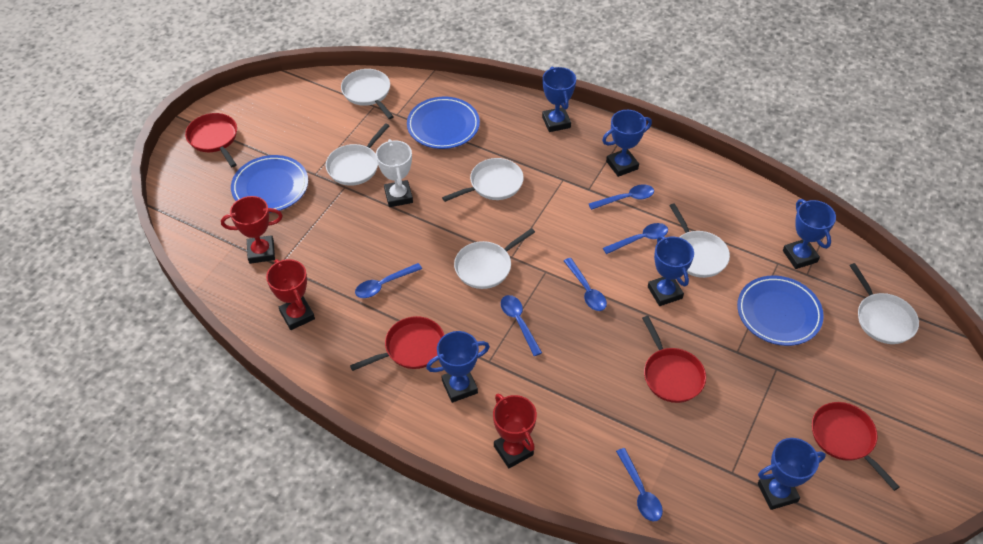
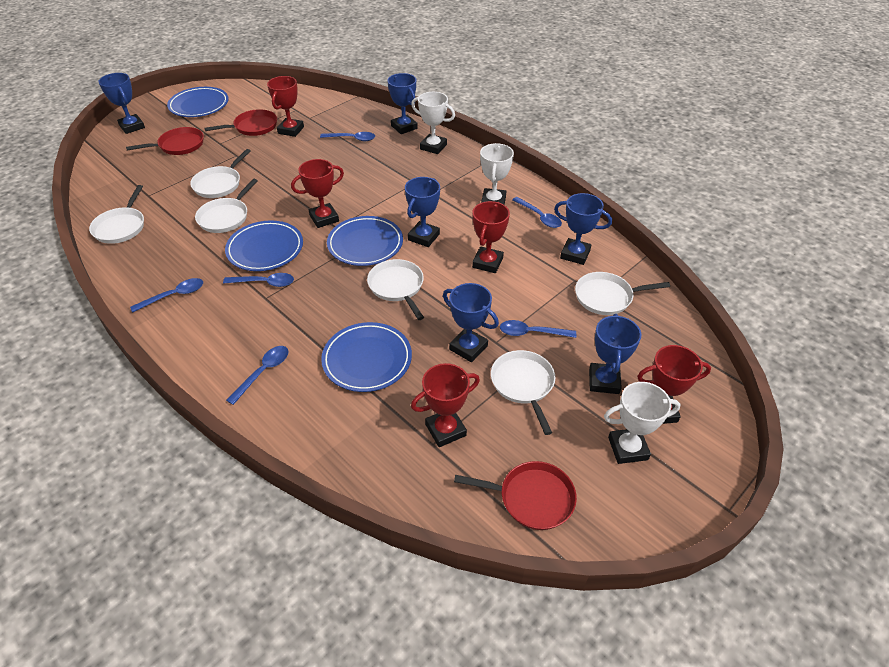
blue plate: 3 -> 4
red pan: 4 -> 3
red trophy: 3 -> 5
white trophy: 1 -> 3

